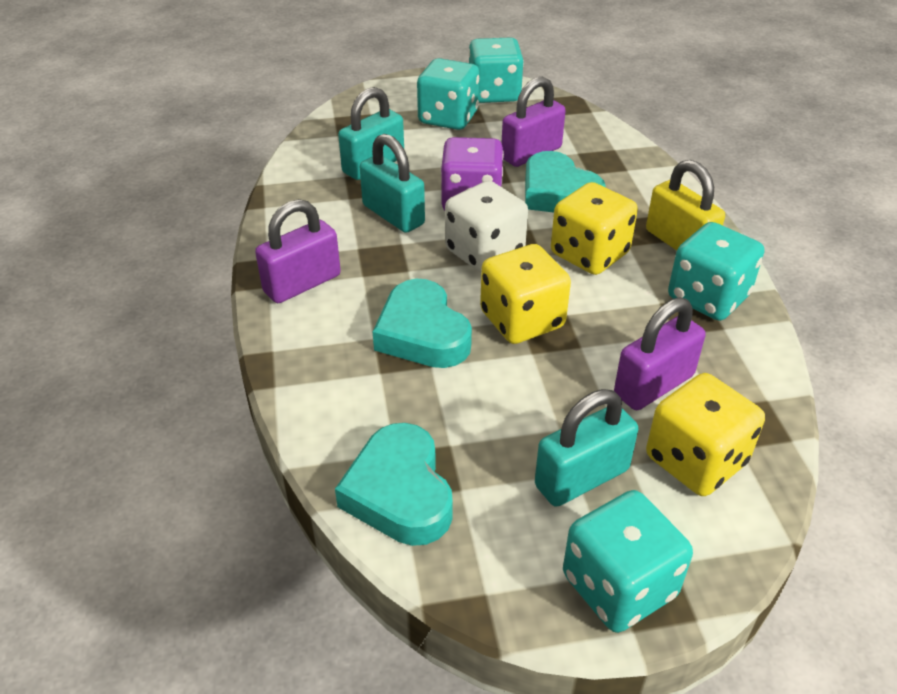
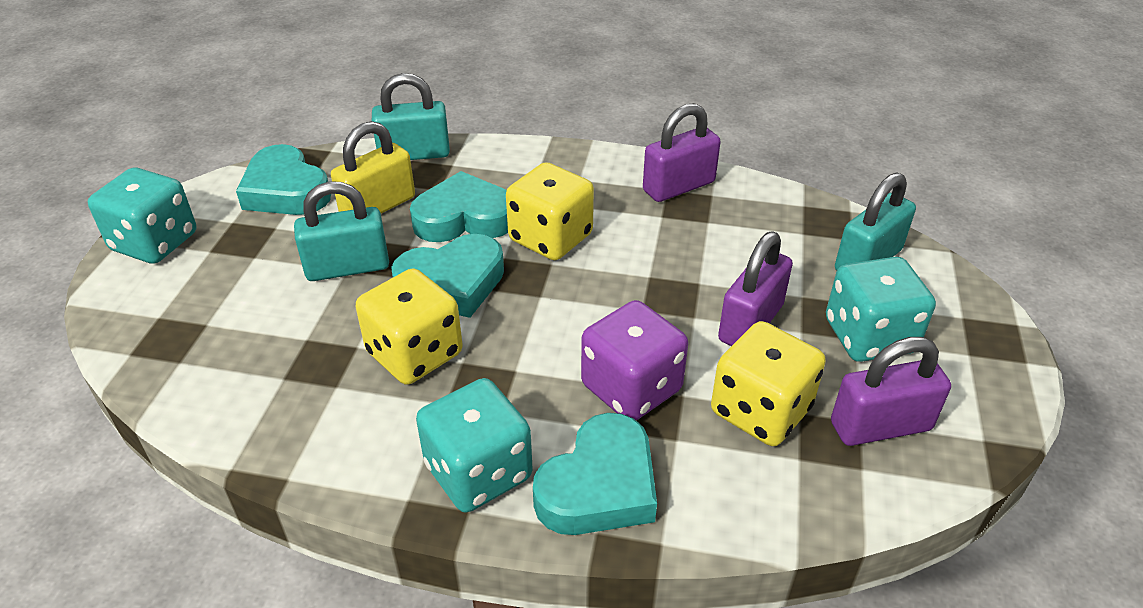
turquoise dice: 4 -> 3
turquoise heart: 3 -> 4
white dice: 1 -> 0

